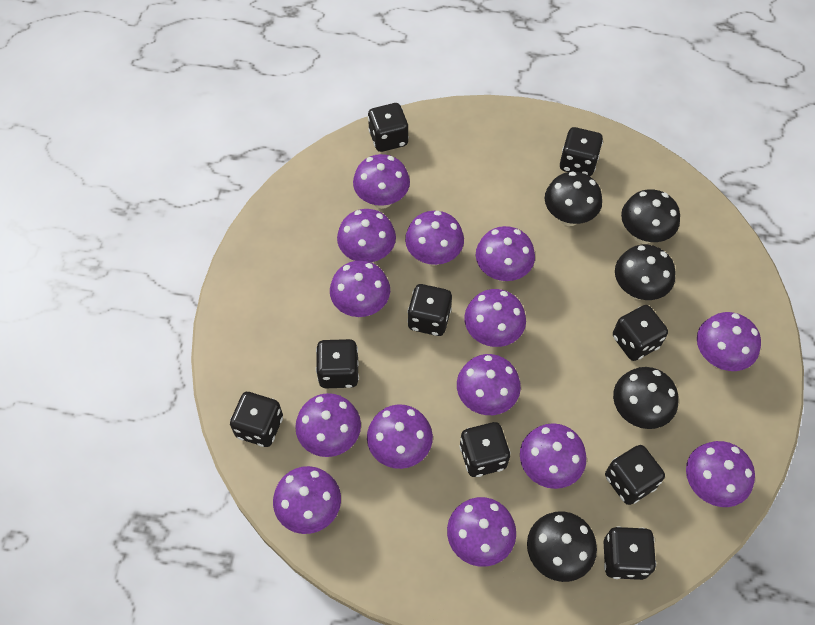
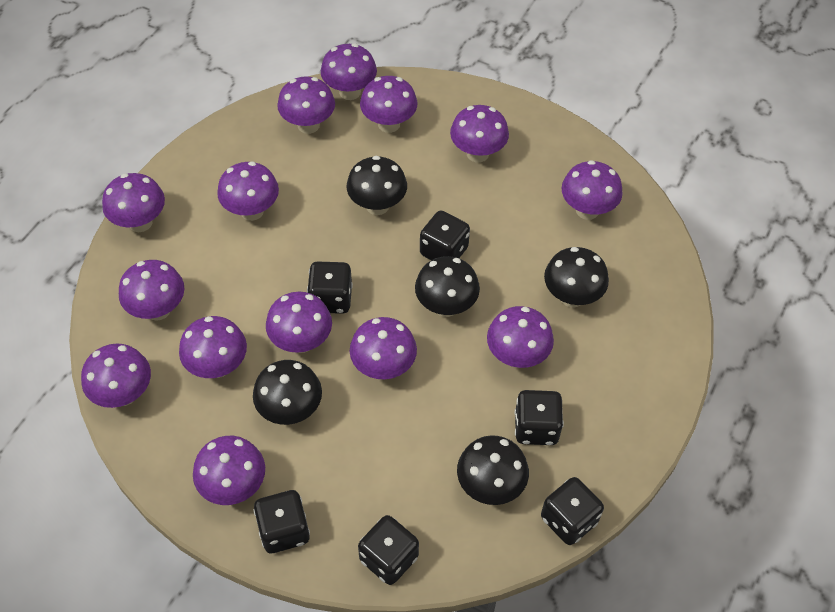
black dice: 9 -> 6

